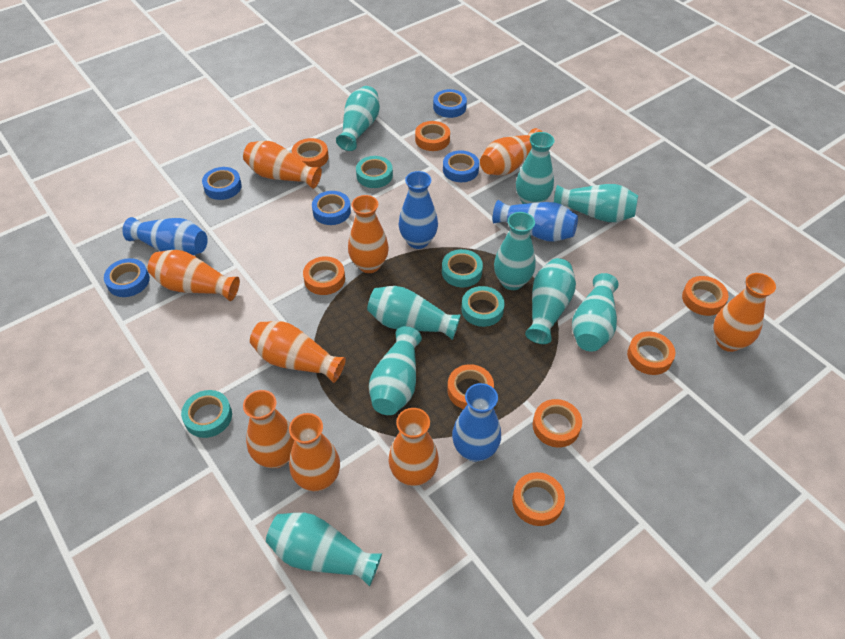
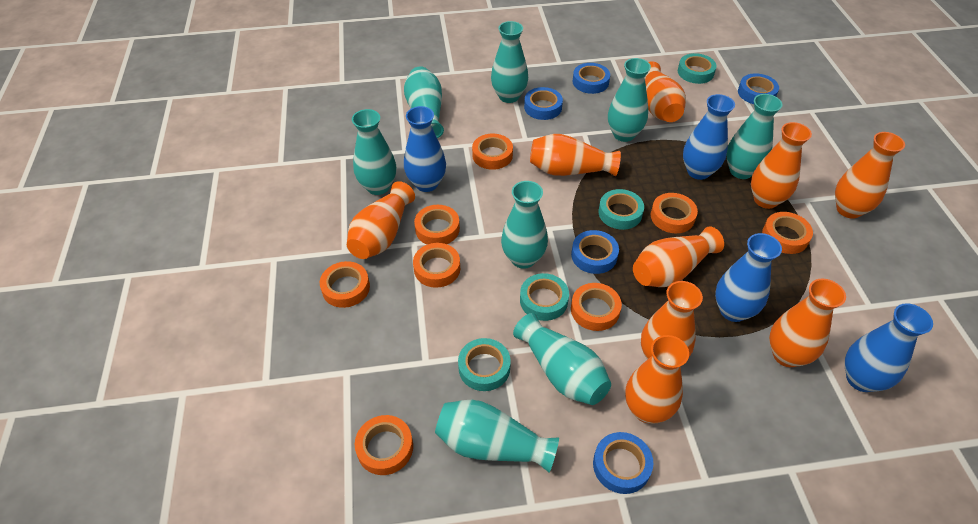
turquoise vase: 9 -> 8

